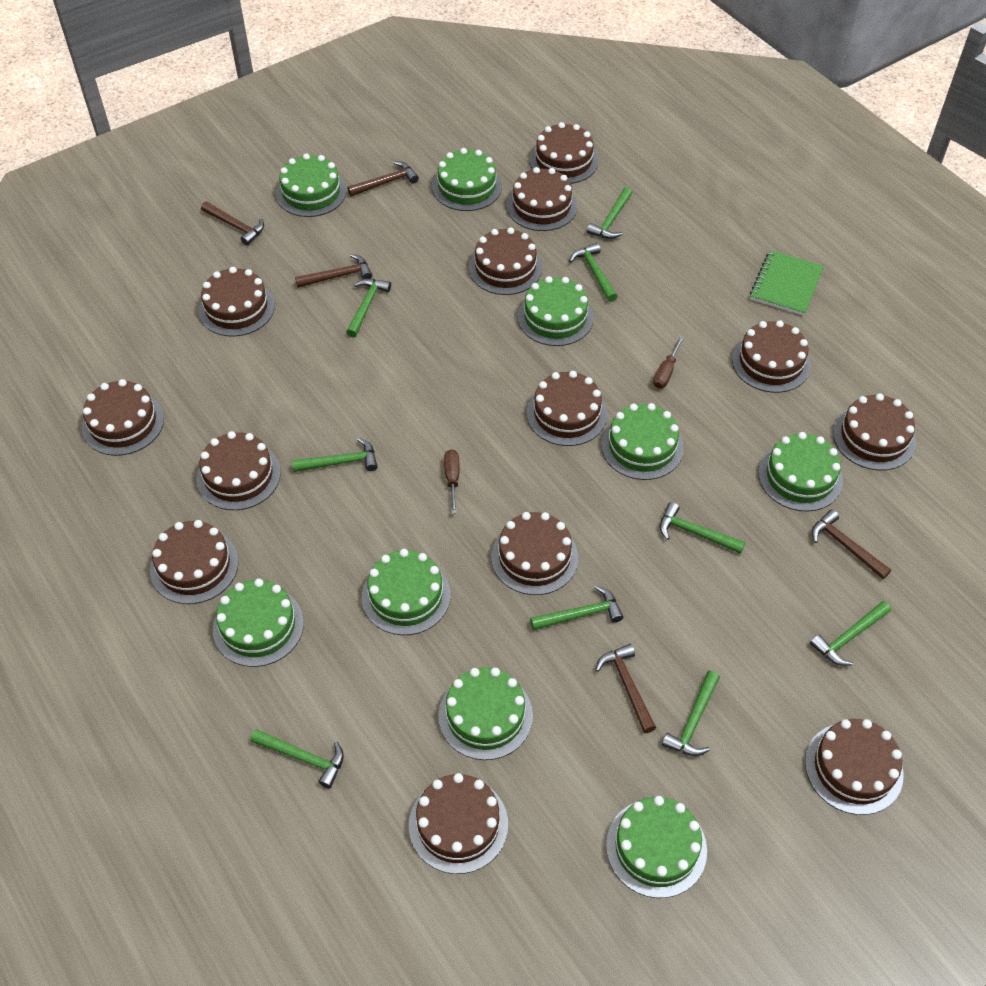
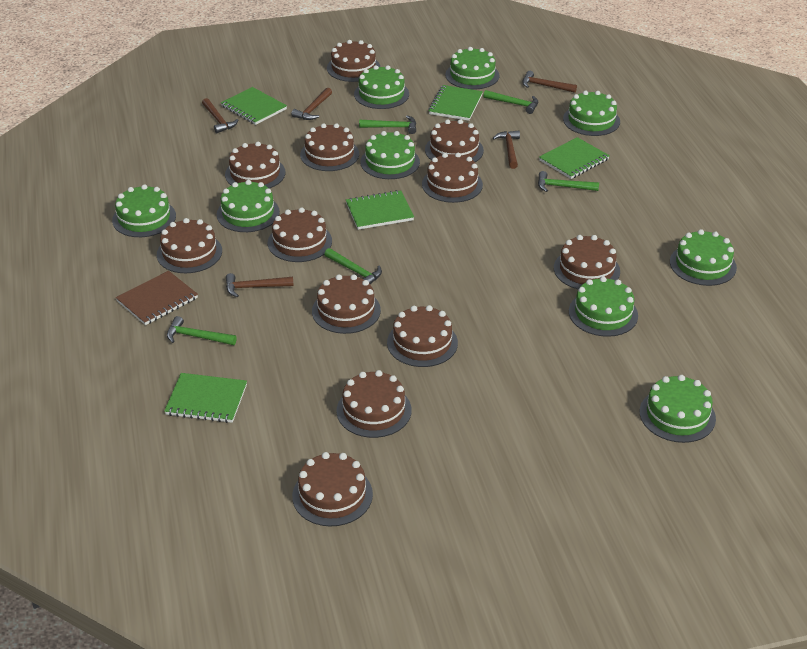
brown cake: 13 -> 12
brown notebook: 0 -> 1
brown screwdriver: 2 -> 0
green hammer: 9 -> 5
green notebook: 1 -> 5

